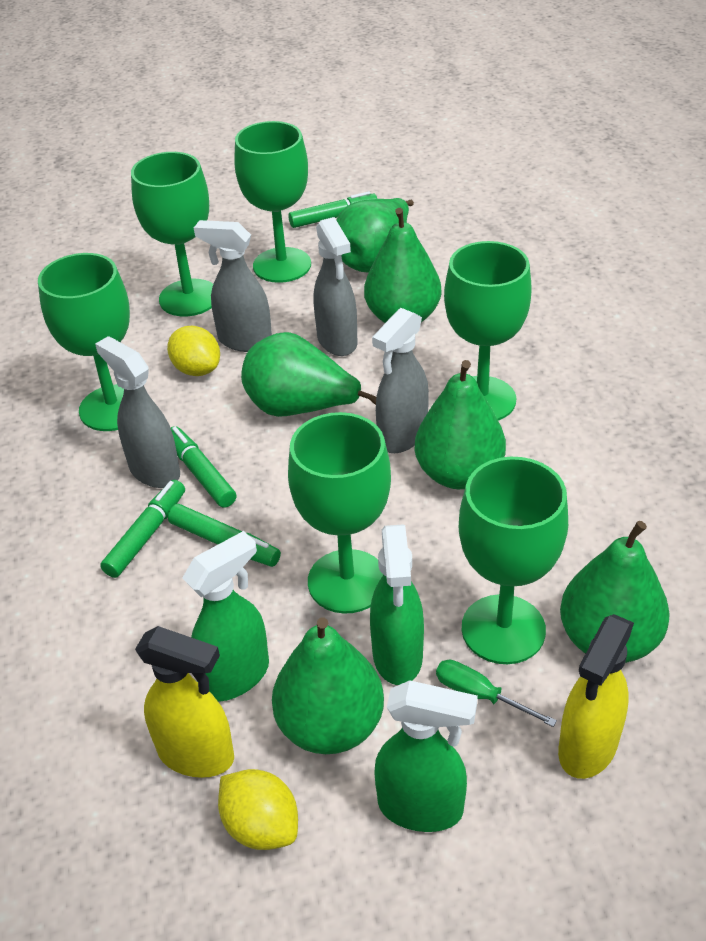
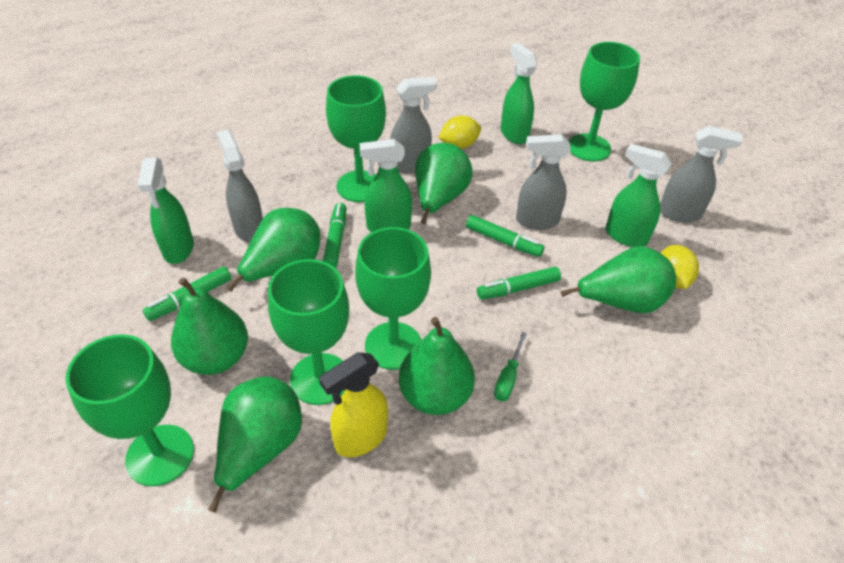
green goblet: 6 -> 5
green spray bottle: 3 -> 4
yellow spray bottle: 2 -> 1

